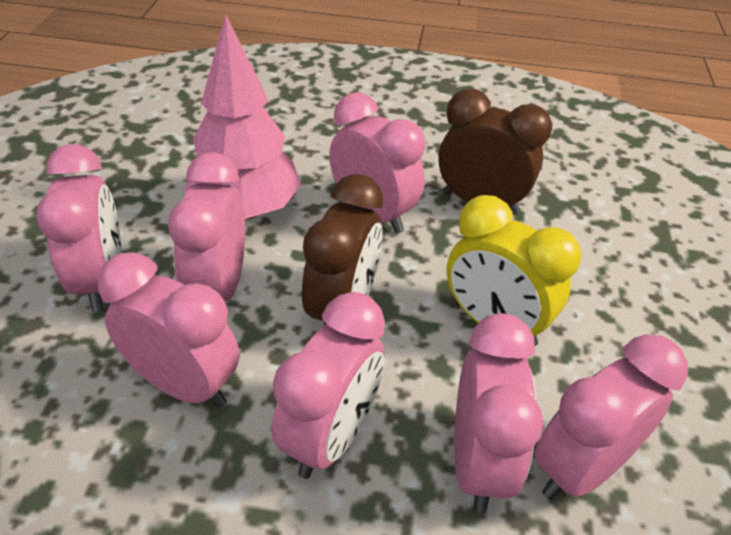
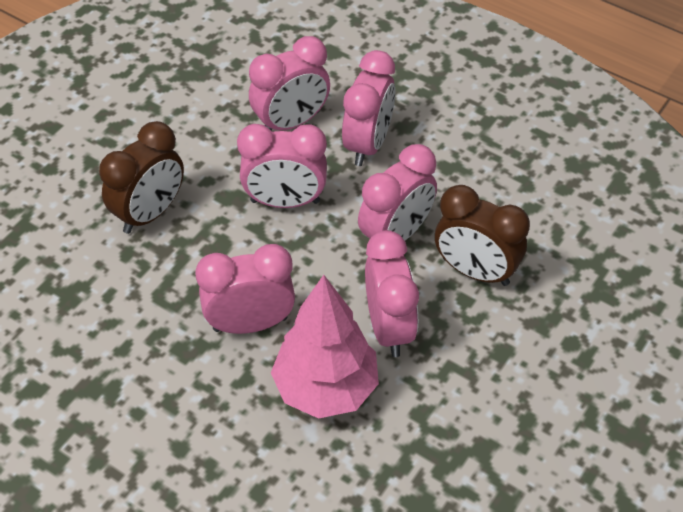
pink clock: 7 -> 6
yellow clock: 1 -> 0

